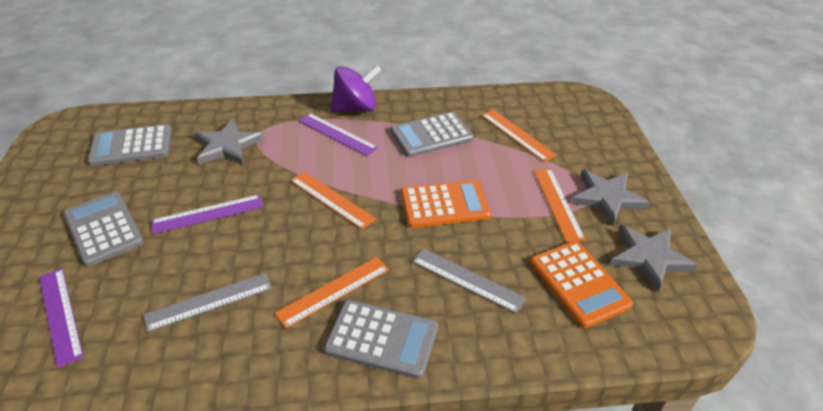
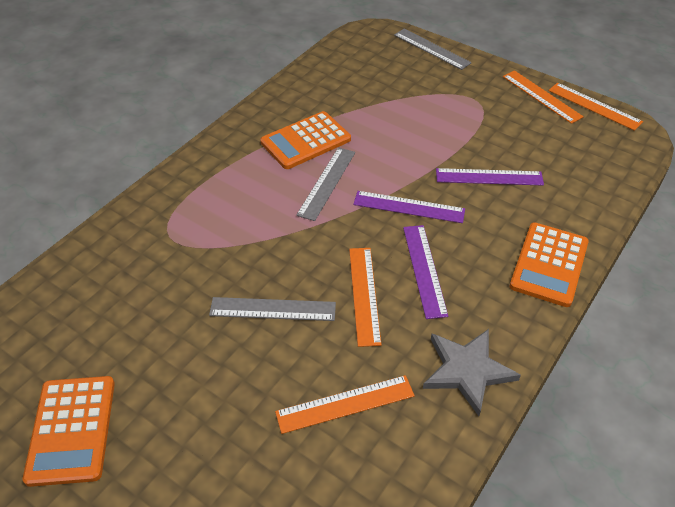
grey calculator: 4 -> 0
grey ruler: 2 -> 3
grey star: 3 -> 1
orange calculator: 2 -> 3
purple spinning top: 1 -> 0

